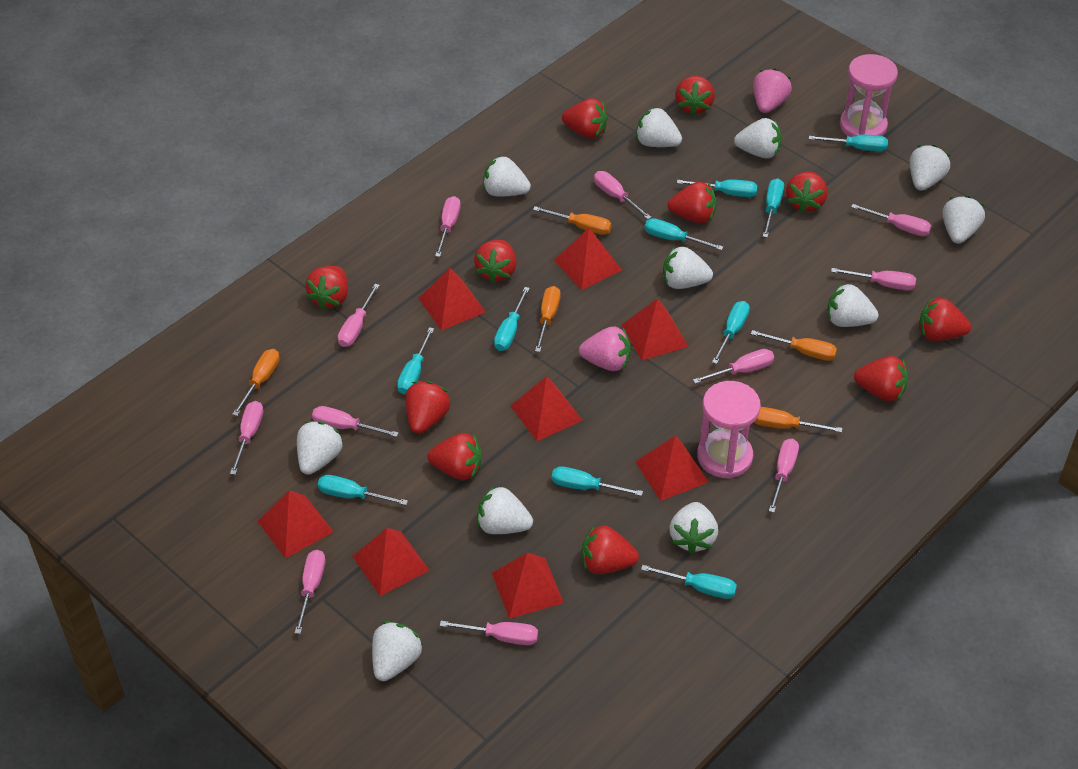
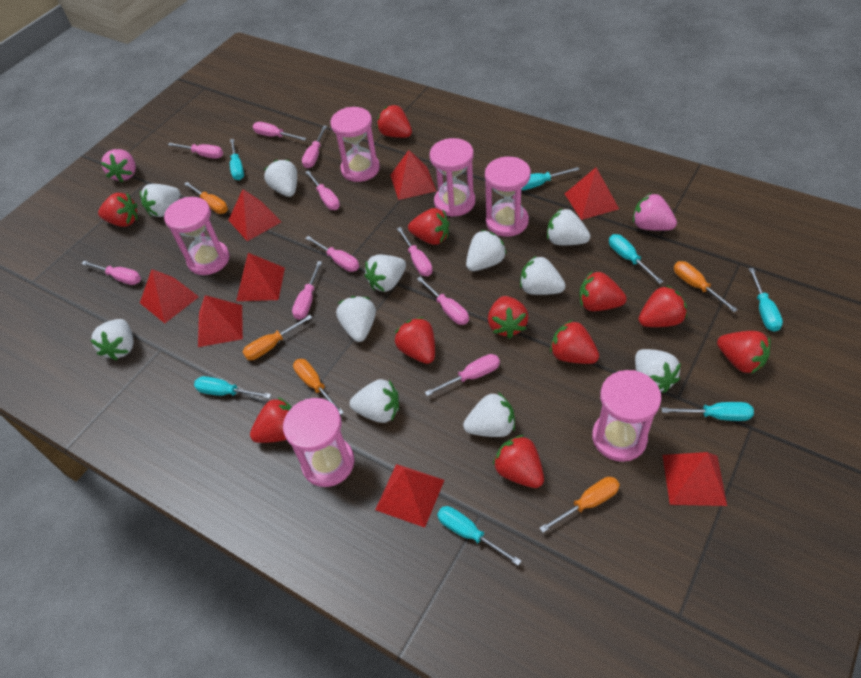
pink hourglass: 2 -> 6
pink screwdriver: 11 -> 10
turquoise screwdriver: 10 -> 7

